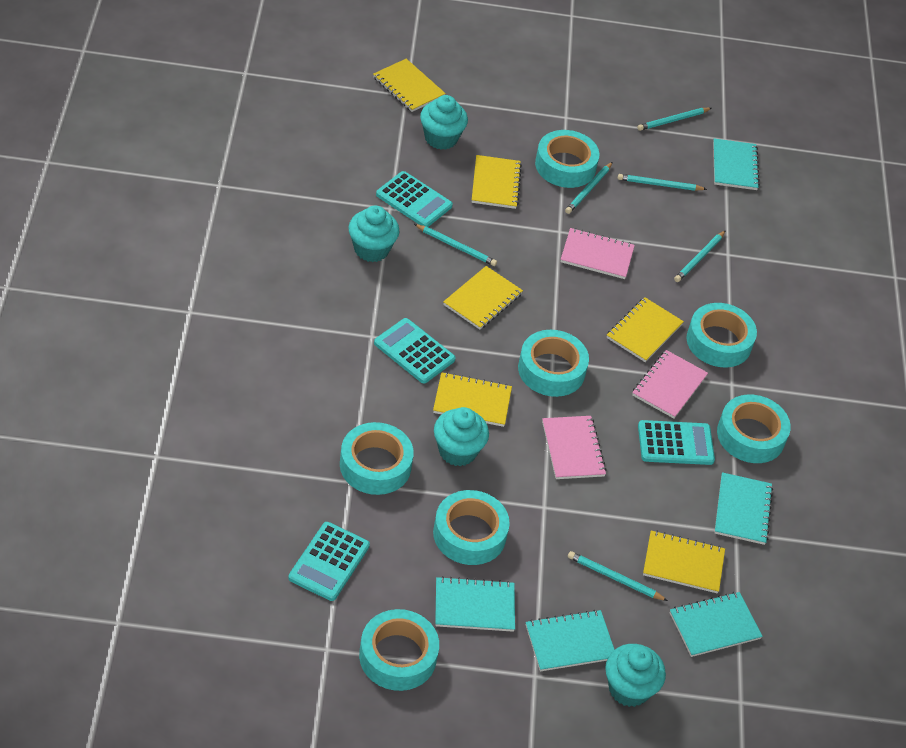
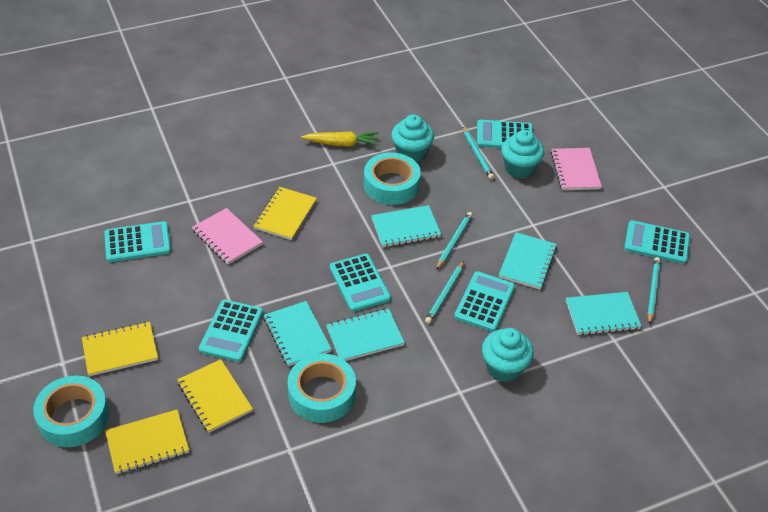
pink notebook: 3 -> 2
turquoise calculator: 4 -> 6
turquoise cupcake: 4 -> 3
turquoise pencil: 6 -> 4
turquoise tape: 7 -> 3
yellow carrot: 0 -> 1
yellow notebook: 6 -> 4

